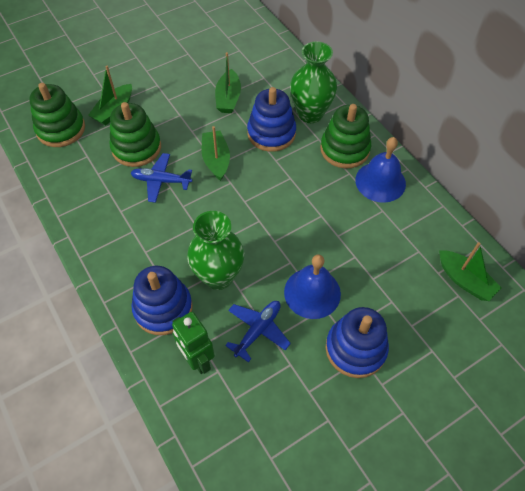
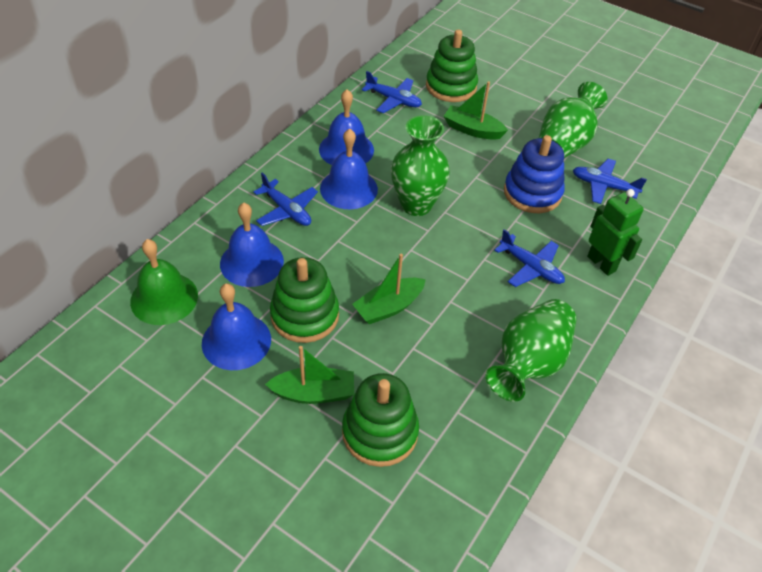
blue bell: 2 -> 4
blue plane: 2 -> 4
blue stacking toy: 3 -> 1
green bell: 0 -> 1
green boat: 4 -> 3
green vase: 2 -> 3

